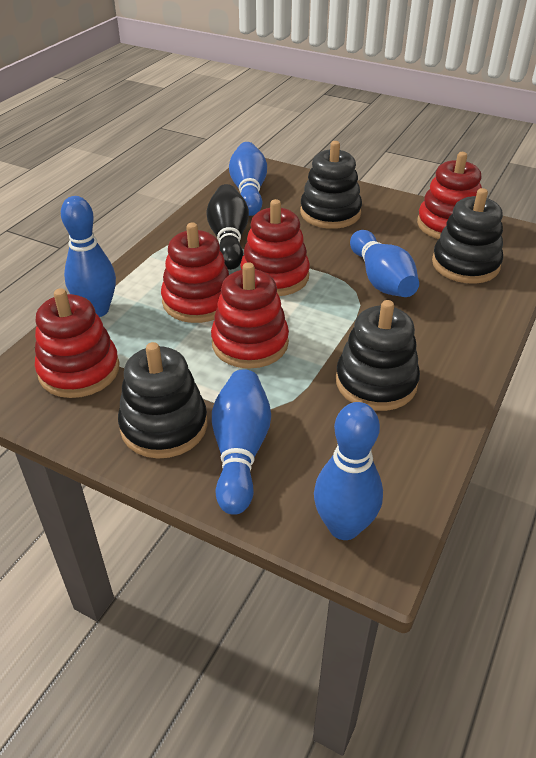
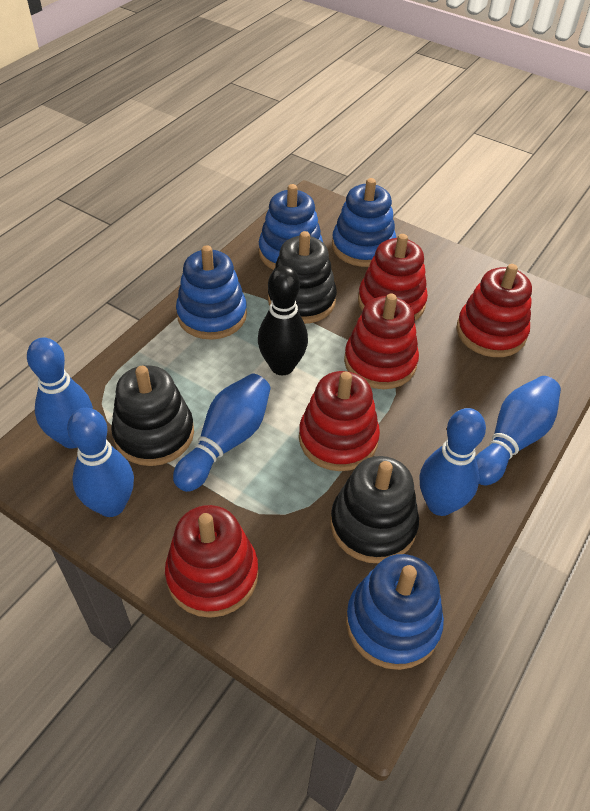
black stacking toy: 4 -> 3
blue stacking toy: 0 -> 4

